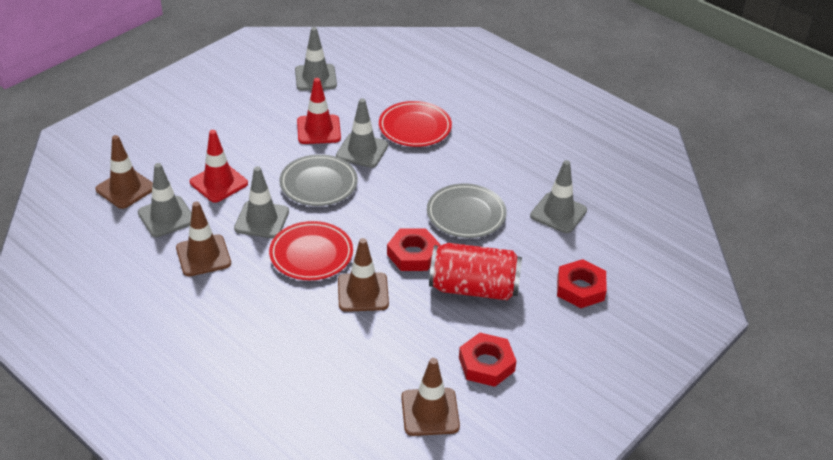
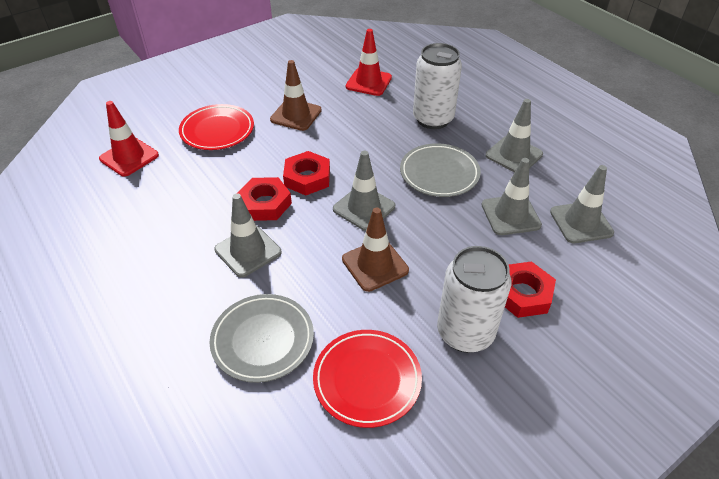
brown traffic cone: 4 -> 2
red can: 1 -> 0
white can: 0 -> 2

